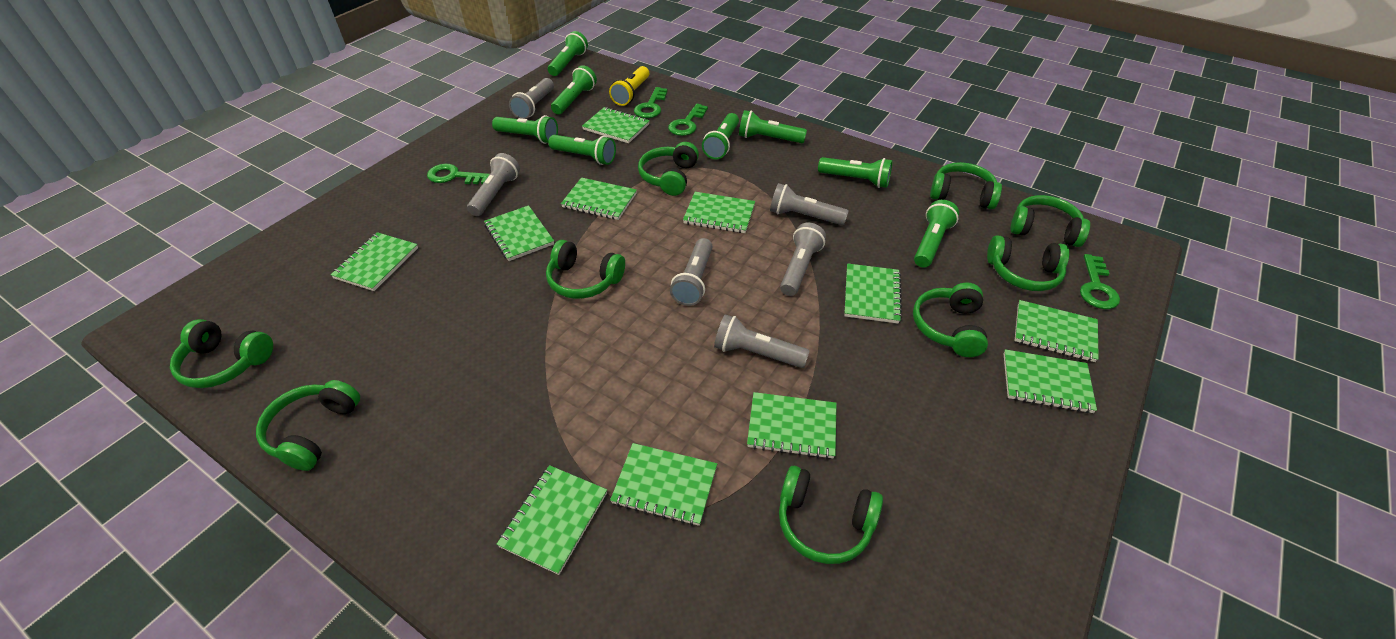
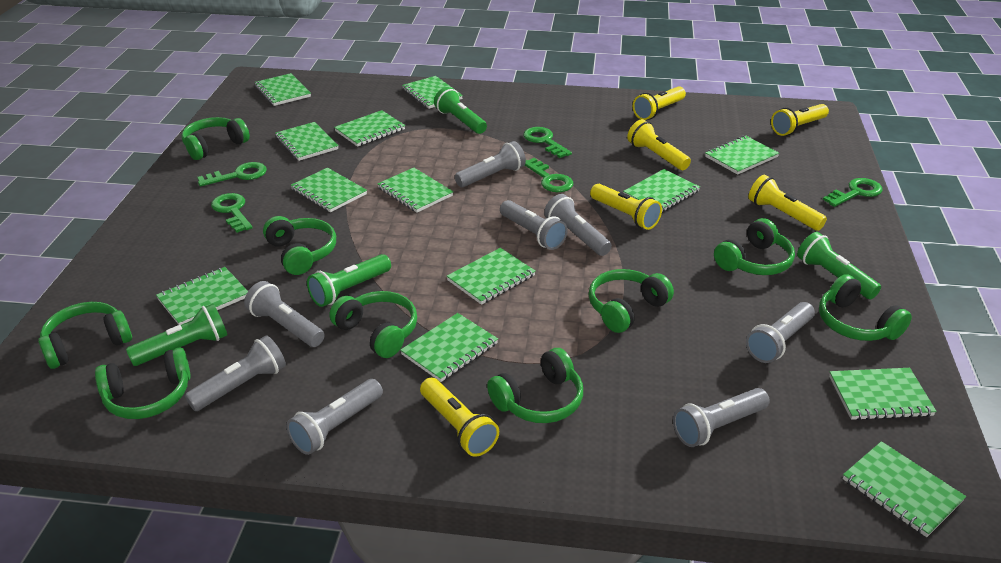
green flashlight: 8 -> 4
green key: 4 -> 5
green notebook: 11 -> 13
grey flashlight: 6 -> 8
yellow flashlight: 1 -> 6

